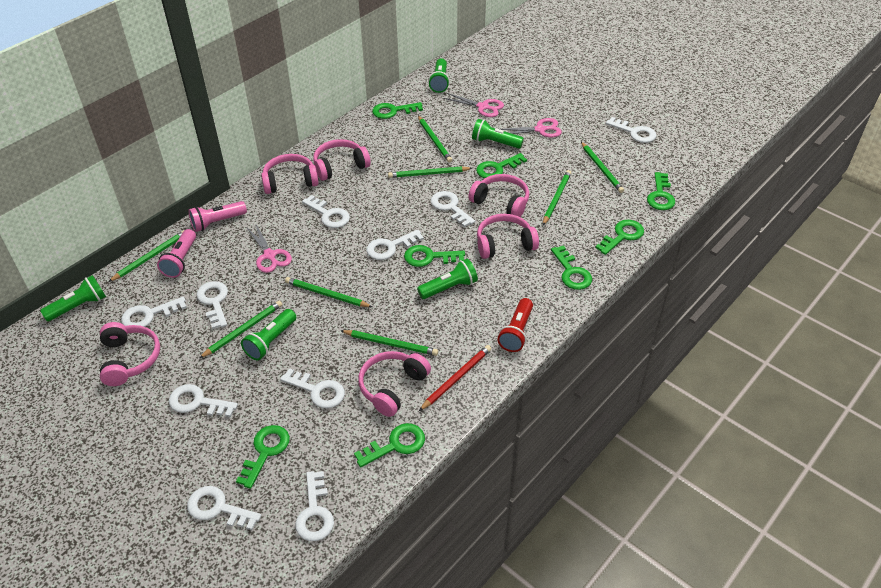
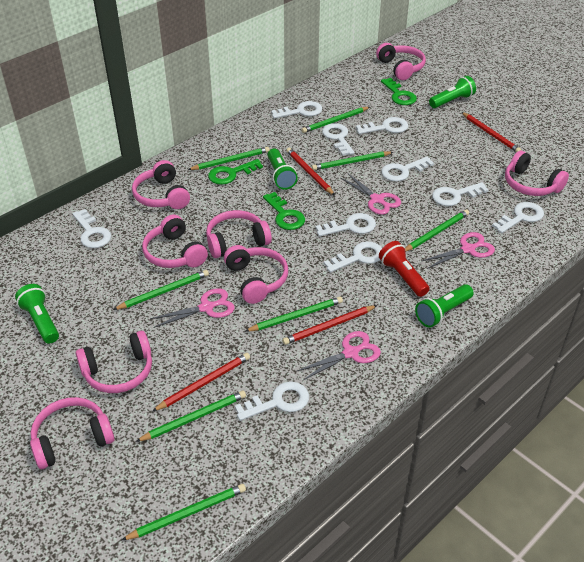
green flashlight: 5 -> 4
green key: 8 -> 3
pink flashlight: 2 -> 0
pink headphones: 6 -> 8
pink scissors: 3 -> 4
red pencil: 1 -> 4

